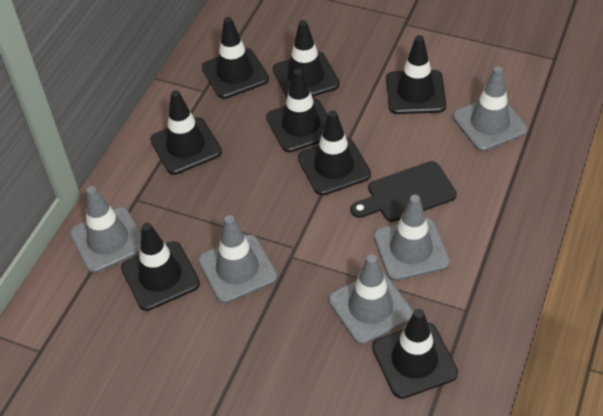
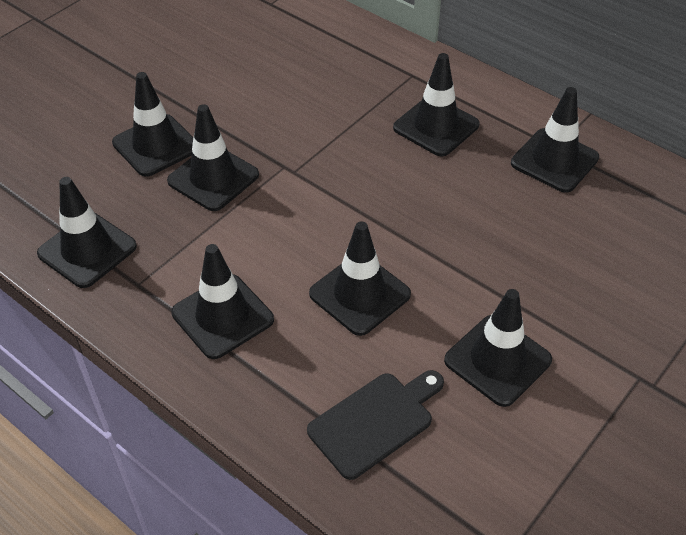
grey traffic cone: 5 -> 0

